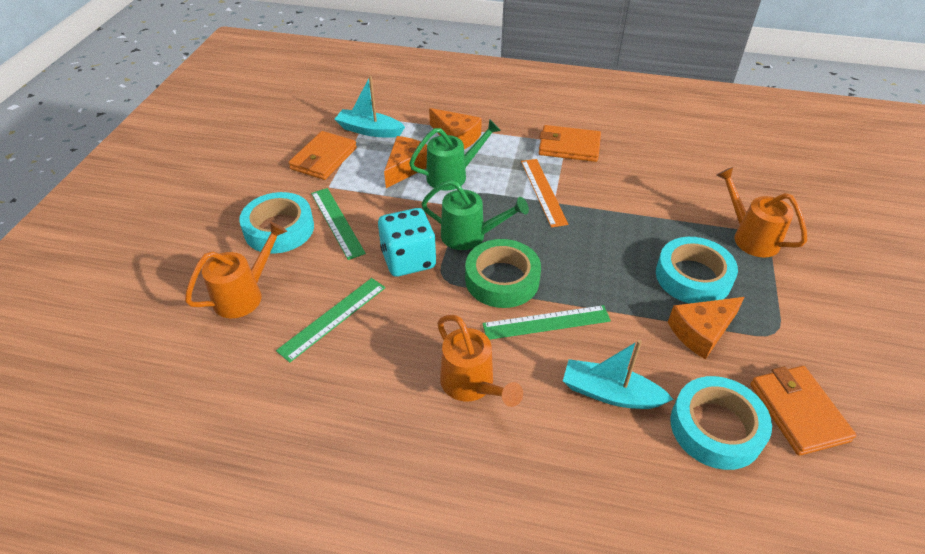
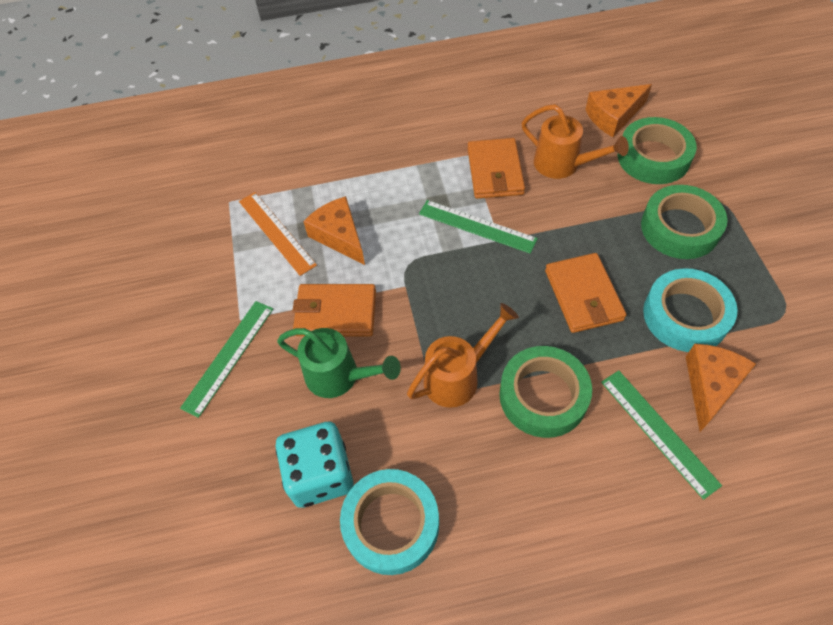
green tape: 1 -> 3
green watering can: 2 -> 1
orange watering can: 3 -> 2
turquoise boat: 2 -> 0
turquoise tape: 3 -> 2

